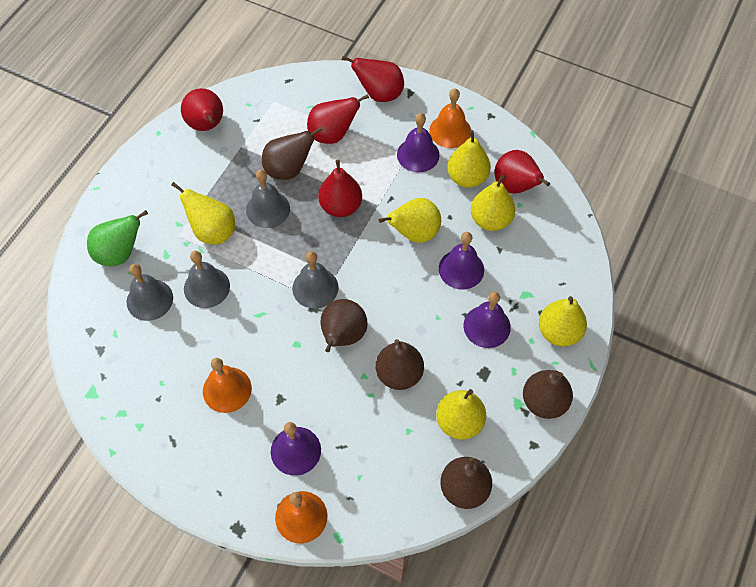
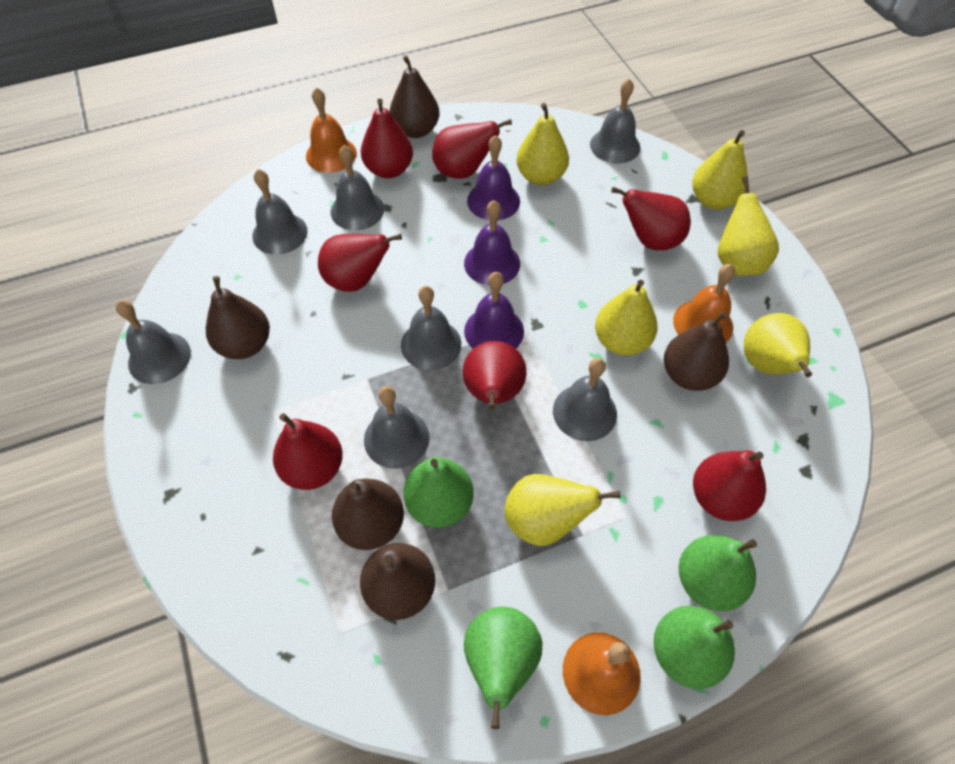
green pear: 1 -> 4
grey bell: 4 -> 7
purple bell: 4 -> 3
red pear: 5 -> 7

